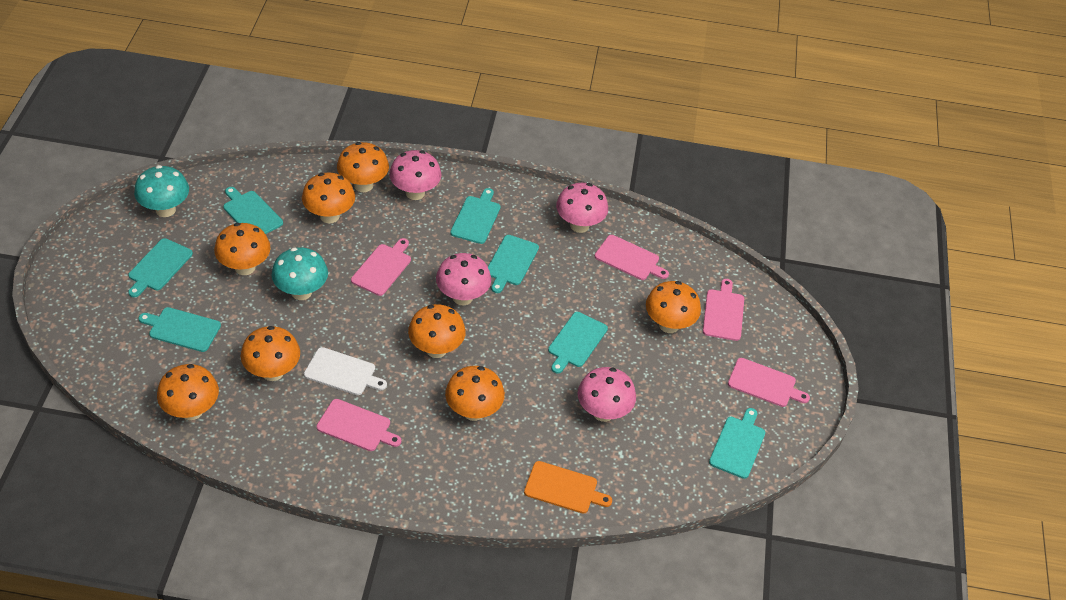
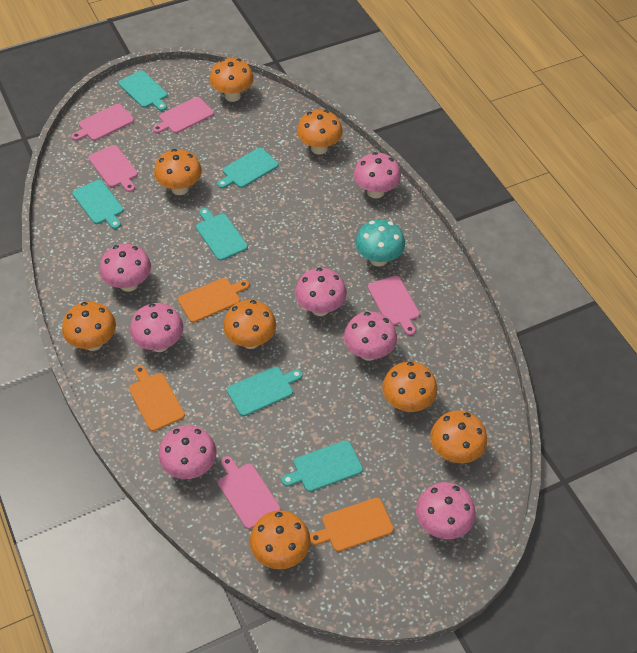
orange cutting board: 1 -> 3
pink mushroom: 4 -> 7
turquoise cutting board: 7 -> 6
turquoise mushroom: 2 -> 1
white cutting board: 1 -> 0

